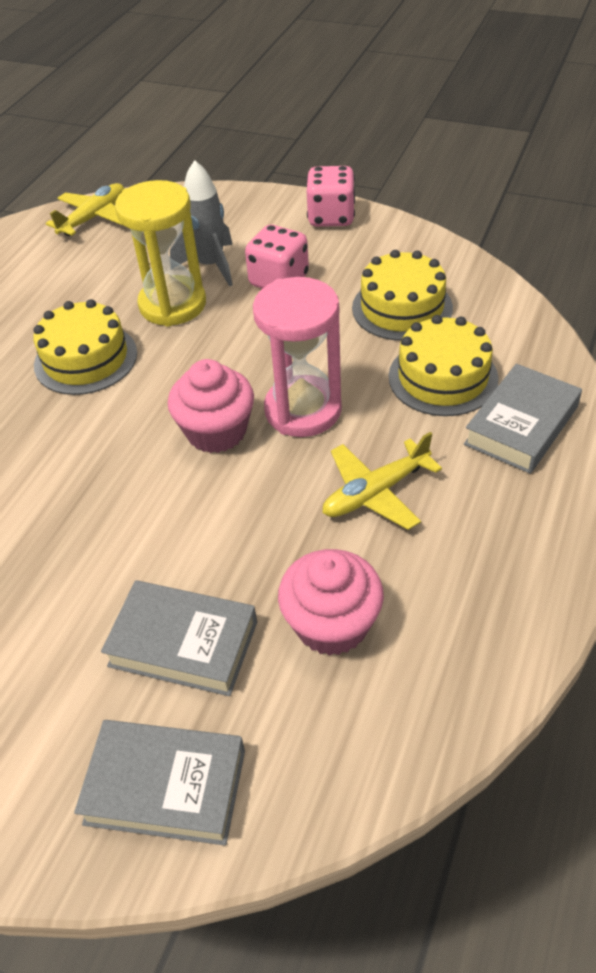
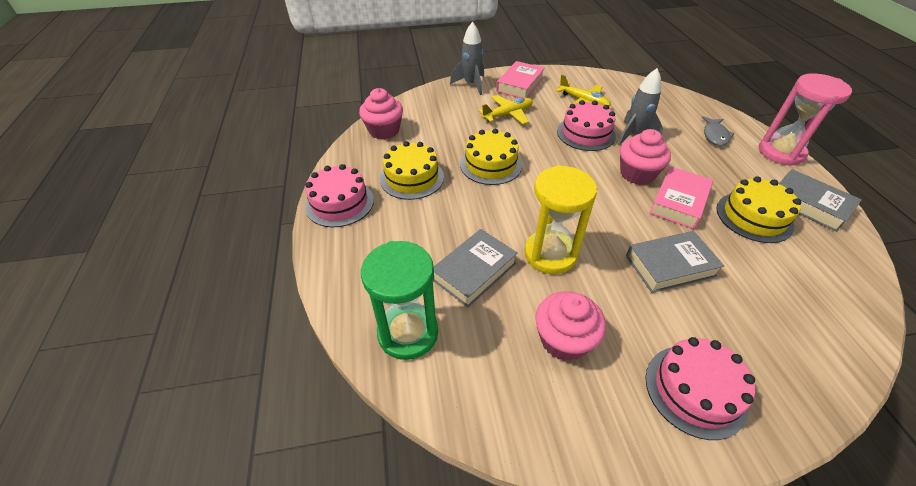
green hourglass: 0 -> 1
grey fish: 0 -> 1
grey rocket: 1 -> 2
pink book: 0 -> 2
pink cake: 0 -> 3
pink cupcake: 2 -> 3
pink dice: 2 -> 0

